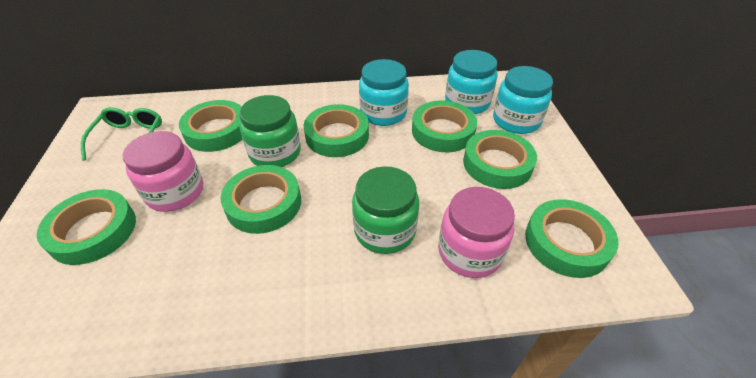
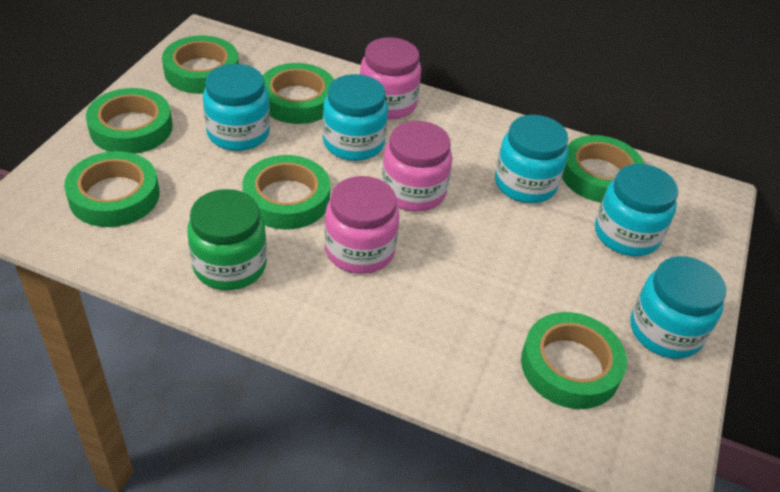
green glasses: 1 -> 0
green jar: 2 -> 1
pink jar: 2 -> 3
turquoise jar: 3 -> 5

